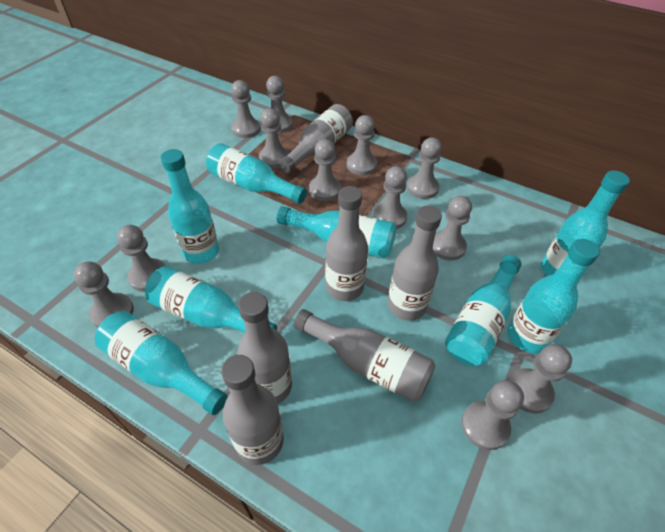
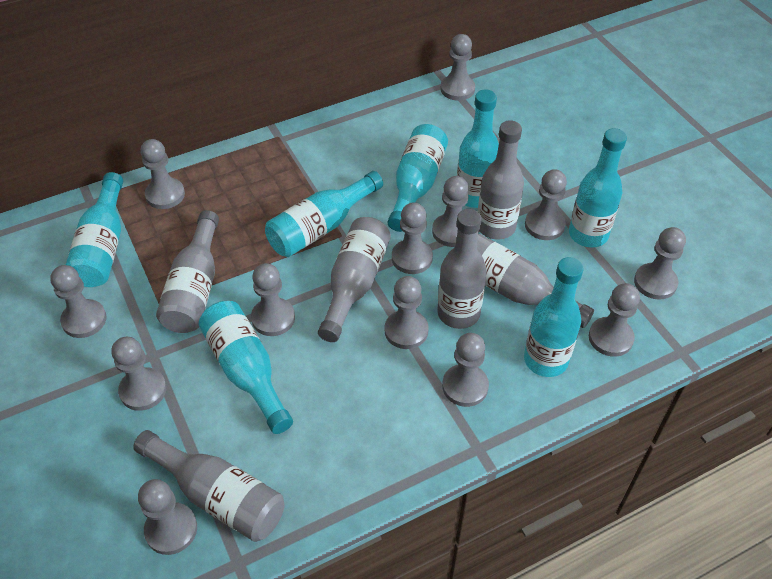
grey pawn: 12 -> 13
turquoise bottle: 8 -> 7

